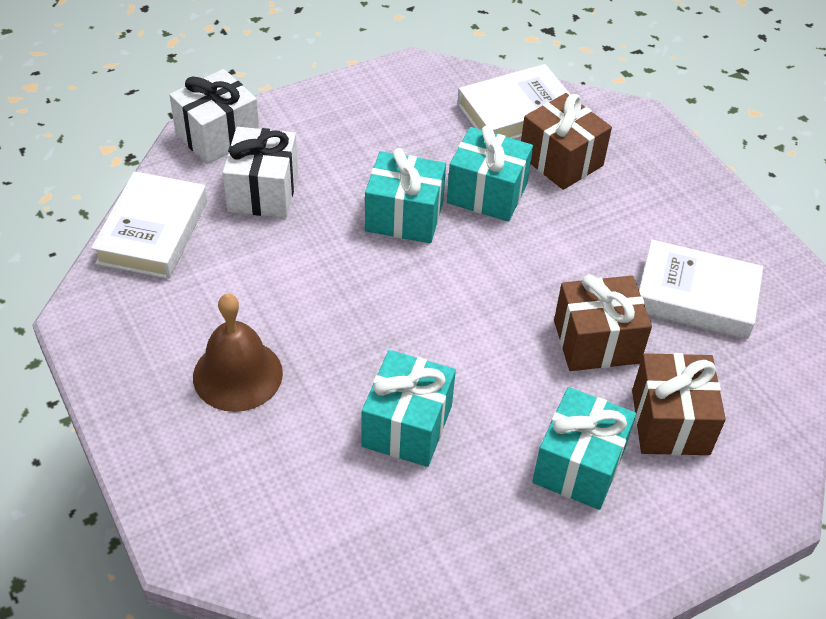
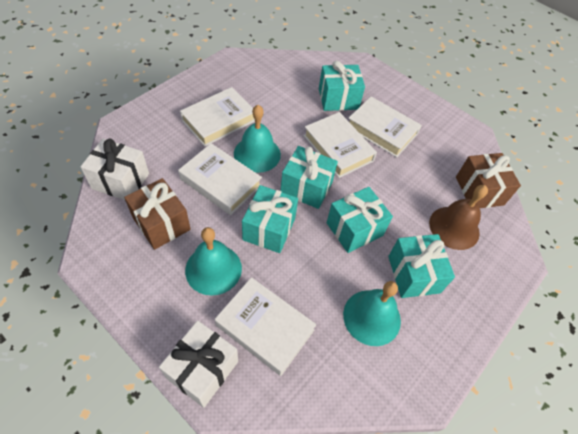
brown gift: 3 -> 2
turquoise bell: 0 -> 3
turquoise gift: 4 -> 5
white book: 3 -> 5

